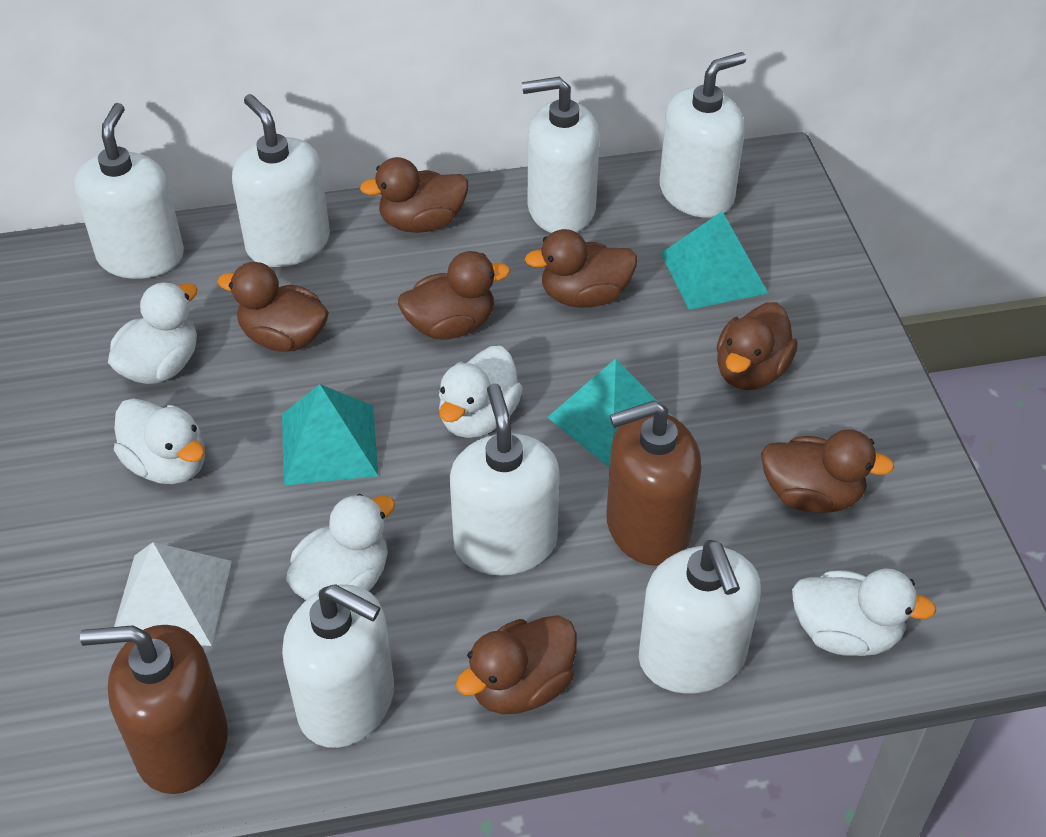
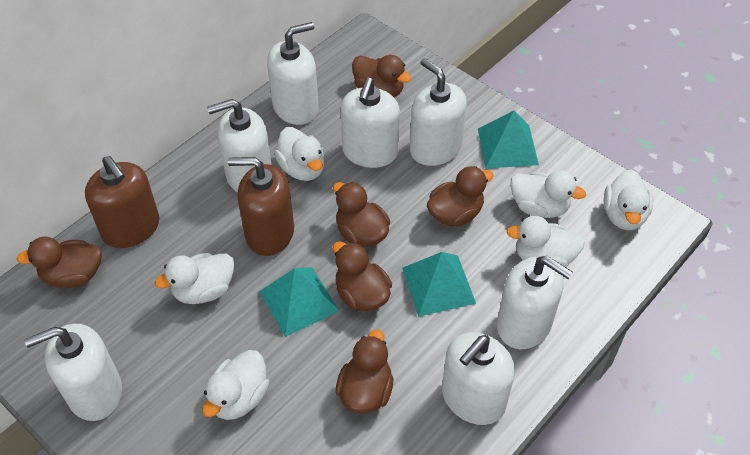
brown duck: 7 -> 6
white duck: 5 -> 6
white pyramid: 1 -> 0

